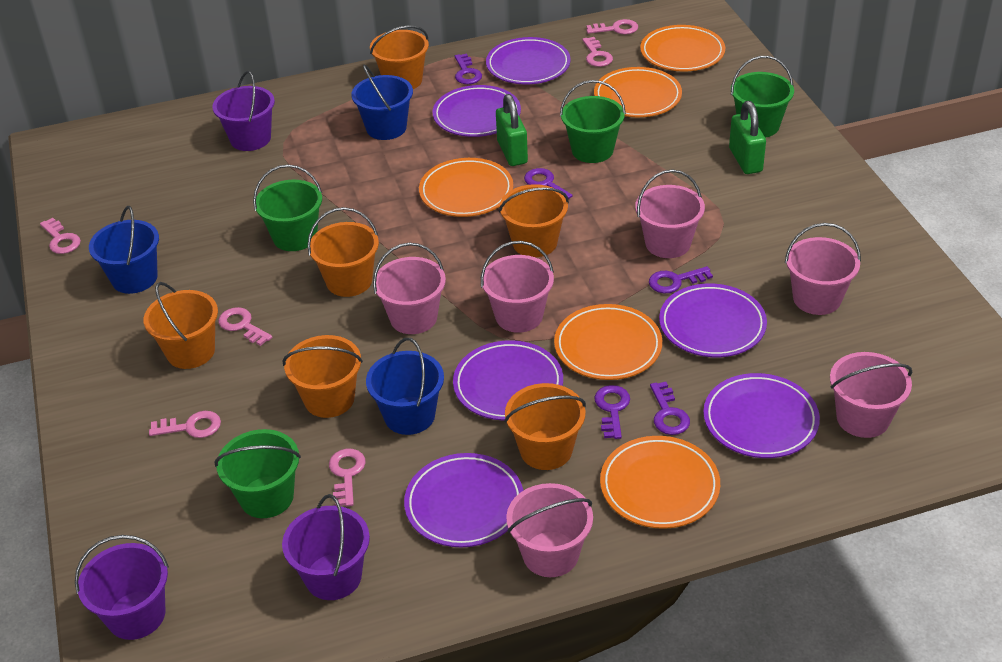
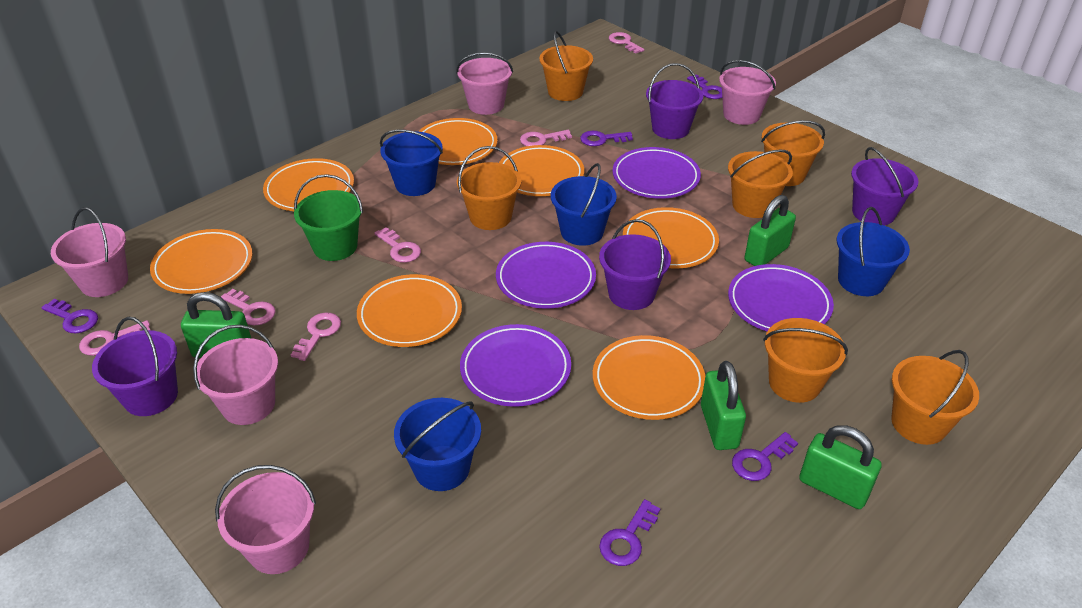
blue bucket: 3 -> 4
green bucket: 4 -> 1
green padlock: 2 -> 4
orange plate: 5 -> 7
pink bucket: 6 -> 5
purple bucket: 3 -> 4
purple plate: 6 -> 4

